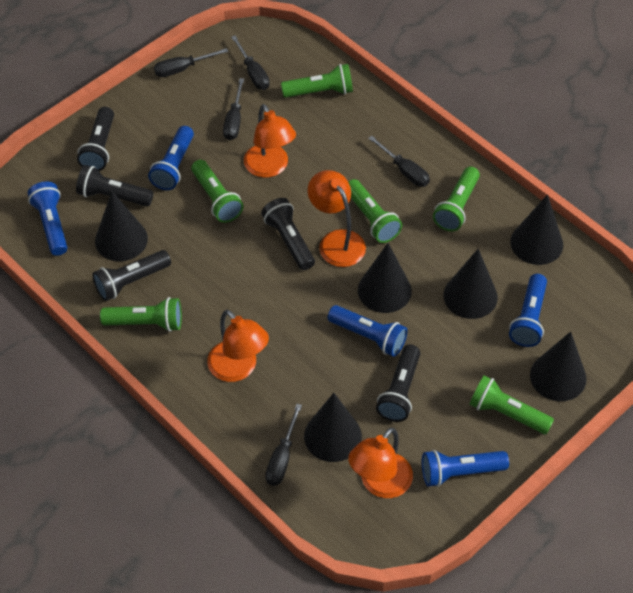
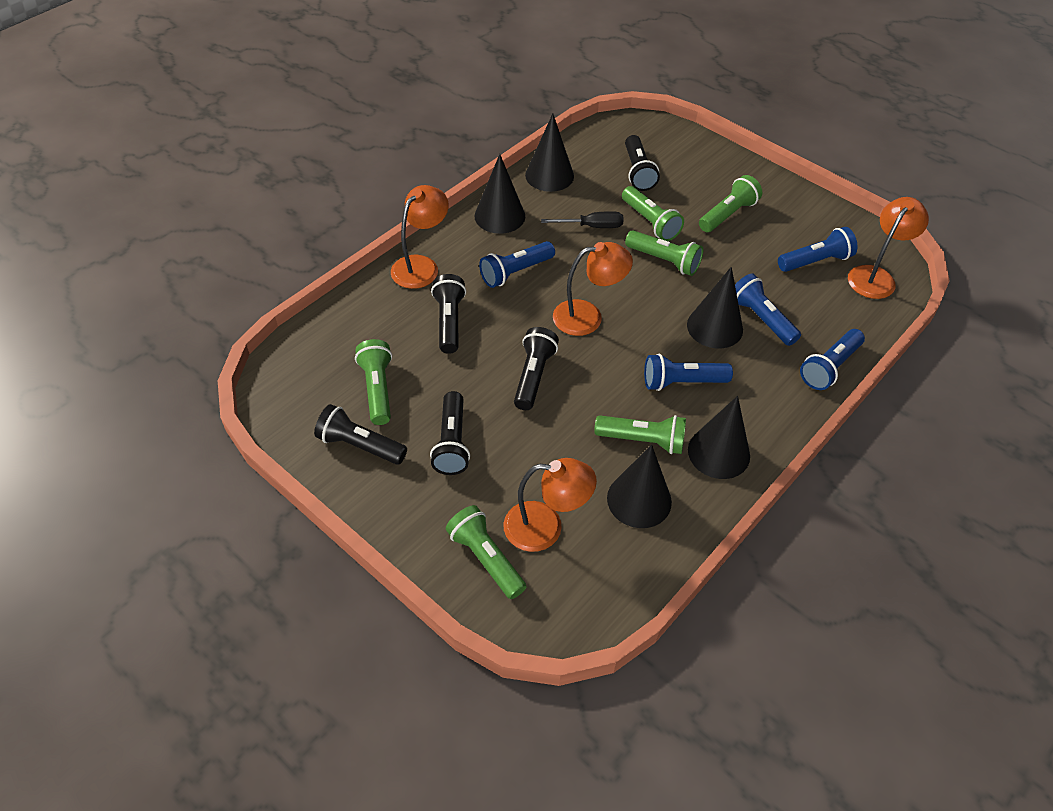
black cone: 6 -> 5
black screwdriver: 5 -> 1

